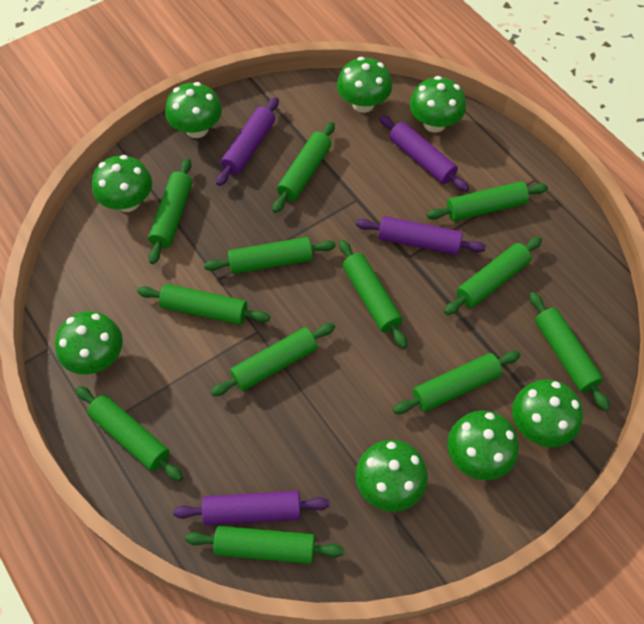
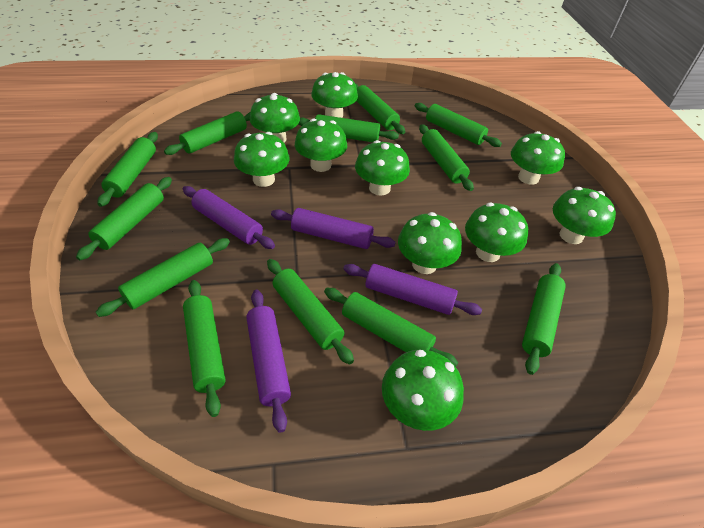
green mushroom: 8 -> 10

